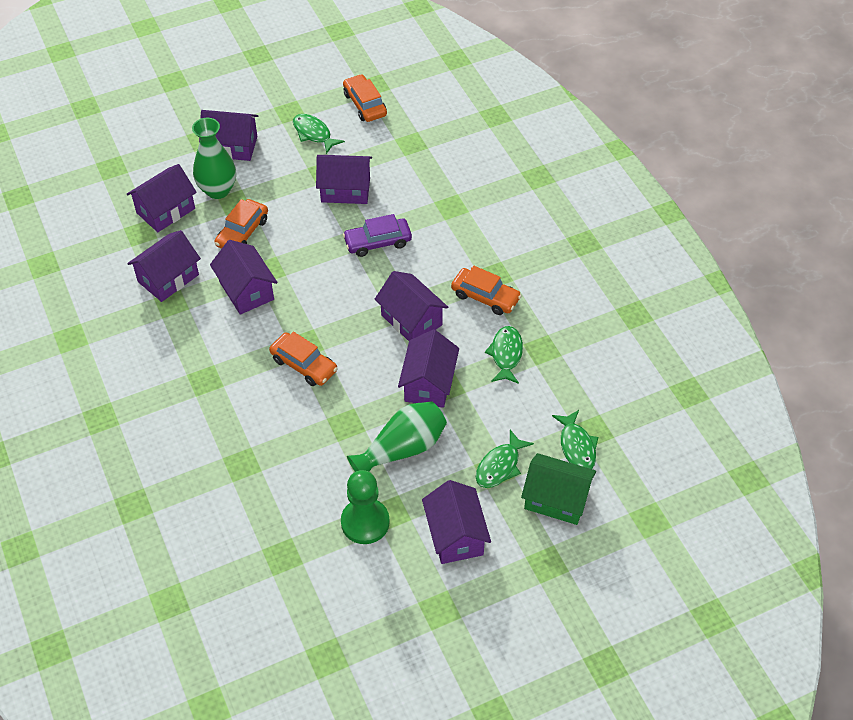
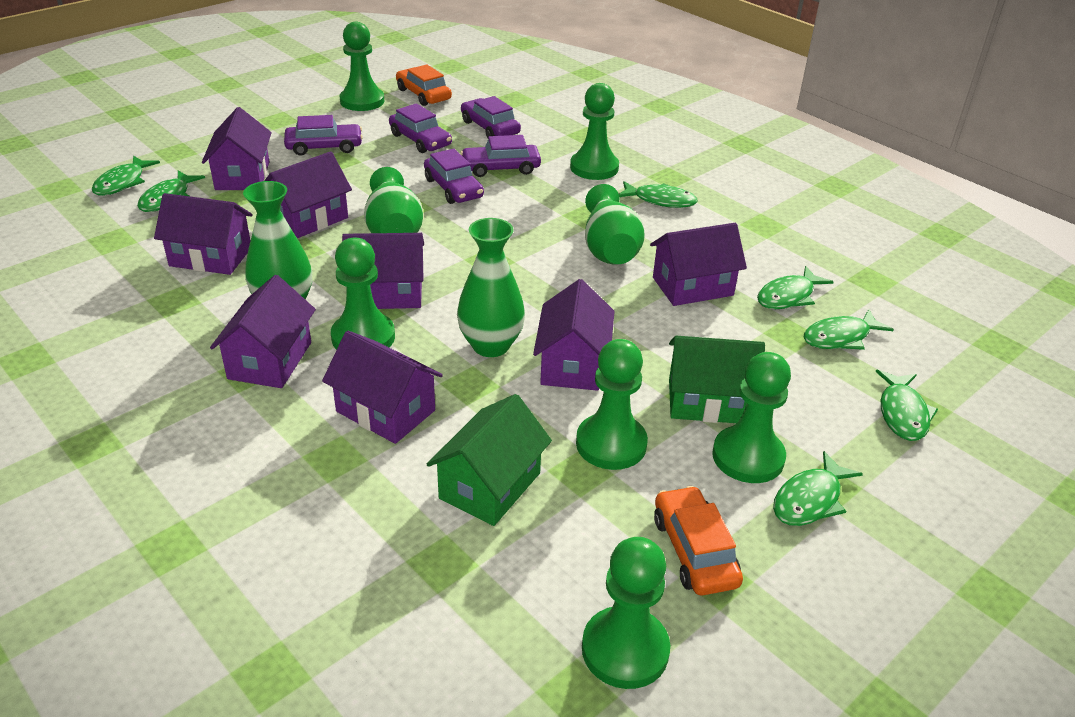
green fish: 4 -> 7
green house: 1 -> 2
green pawn: 1 -> 6
green vase: 2 -> 4
orange car: 4 -> 2
purple car: 1 -> 5

